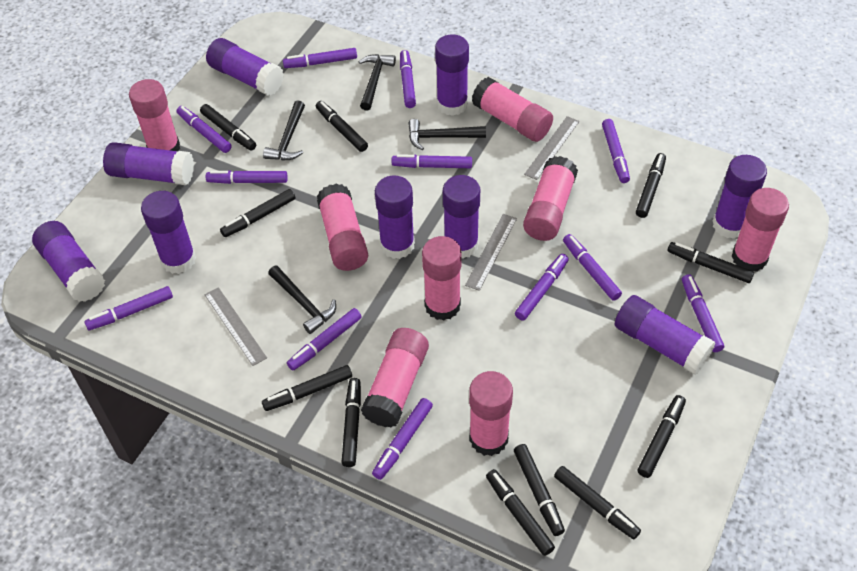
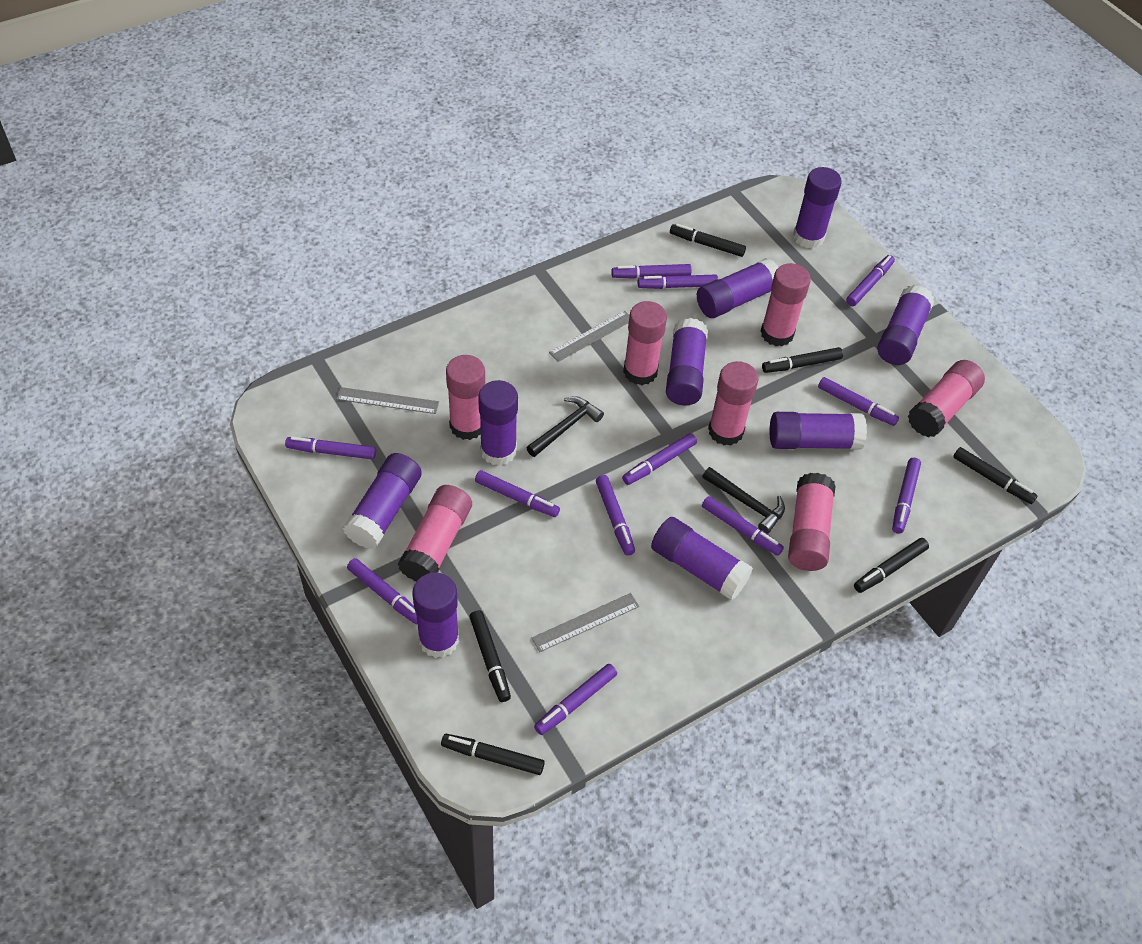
black hammer: 4 -> 2
black marker: 11 -> 6
pink glue stick: 8 -> 7

